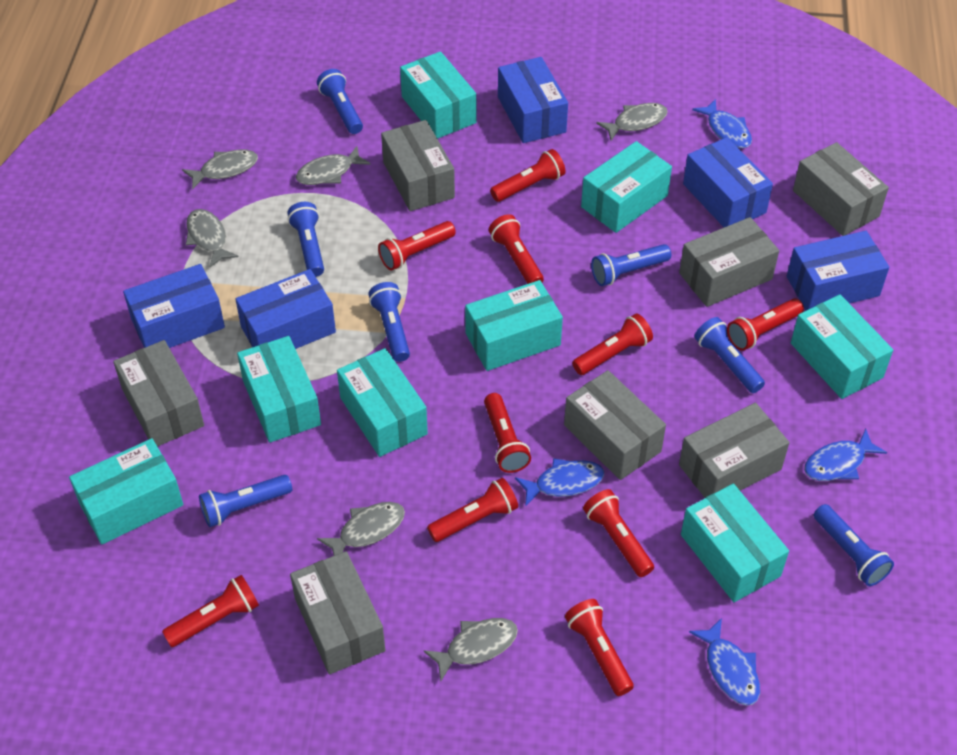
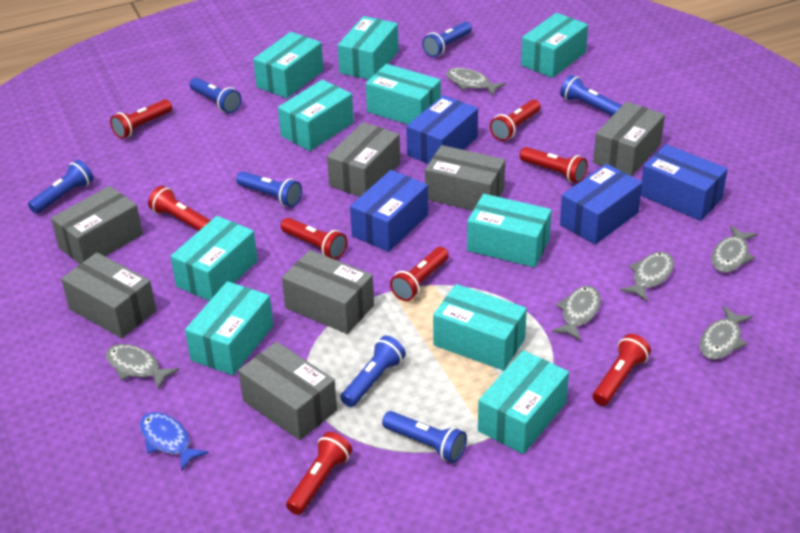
blue box: 5 -> 4
blue fish: 4 -> 1
red flashlight: 10 -> 8
turquoise box: 8 -> 10

